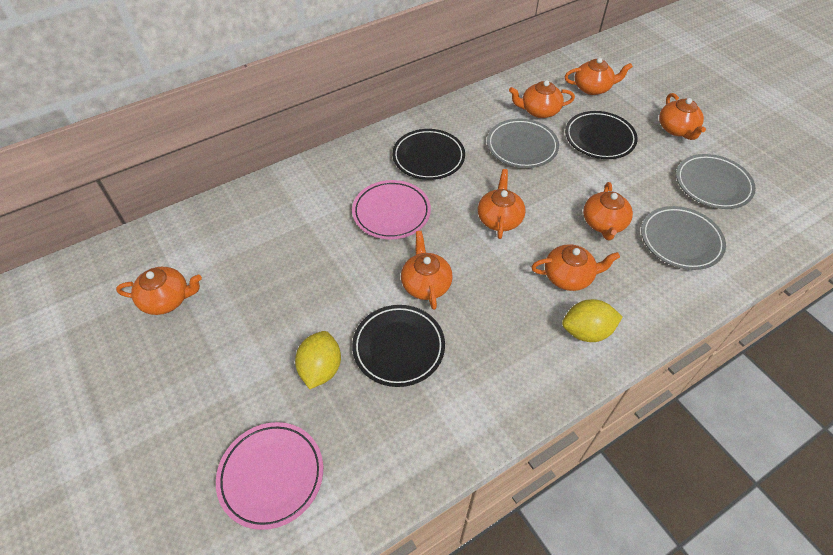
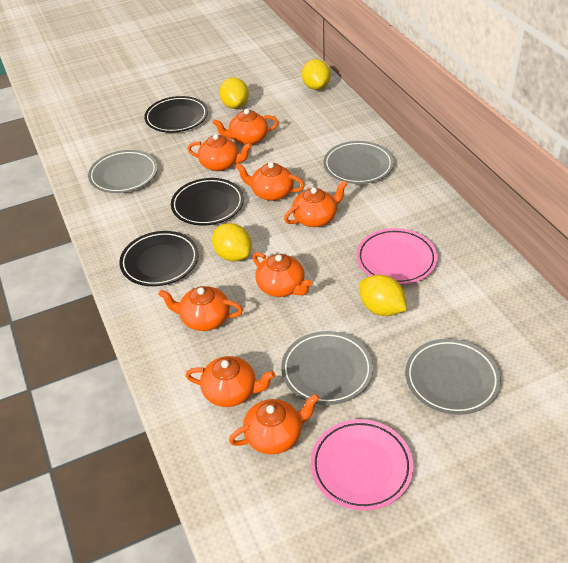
grey plate: 3 -> 4
yellow lemon: 2 -> 4

